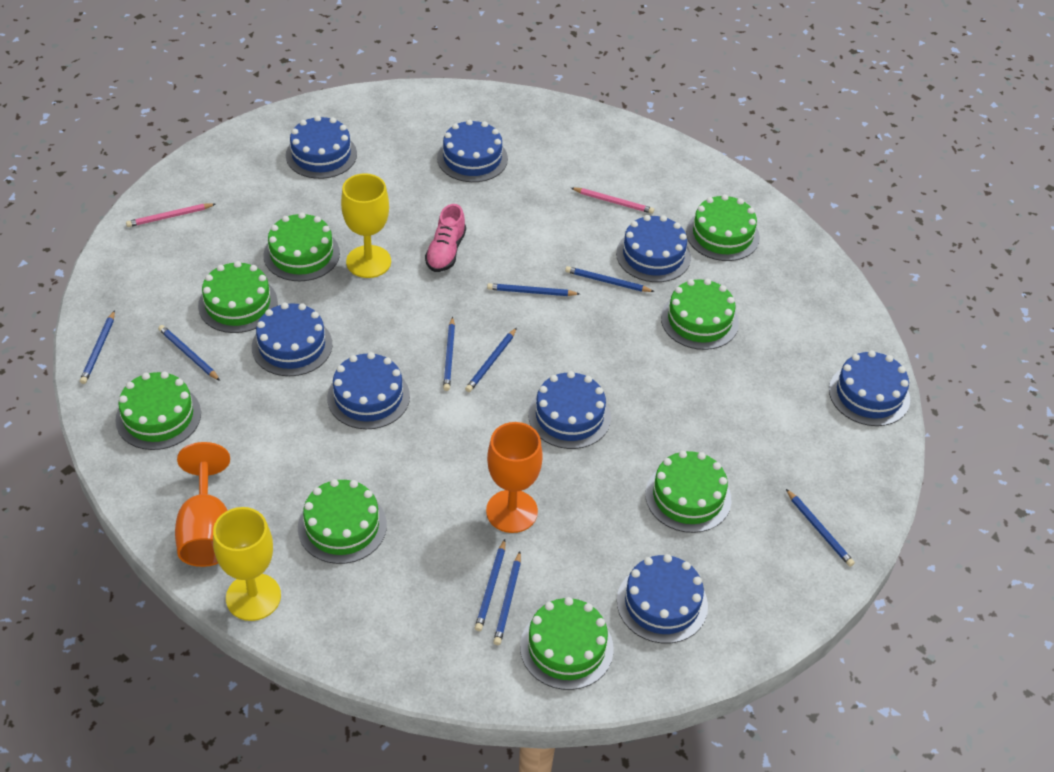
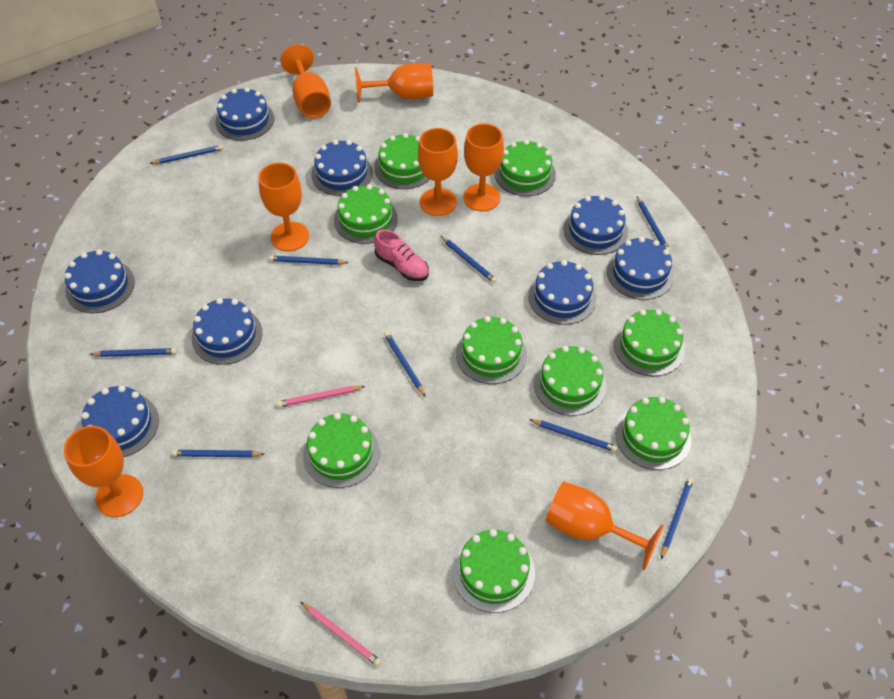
green cake: 8 -> 9
orange goblet: 2 -> 7
yellow goblet: 2 -> 0

